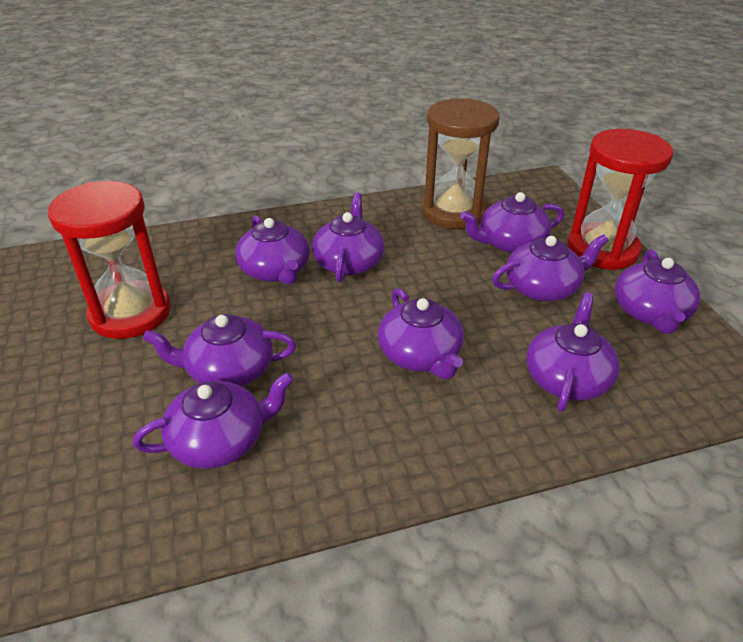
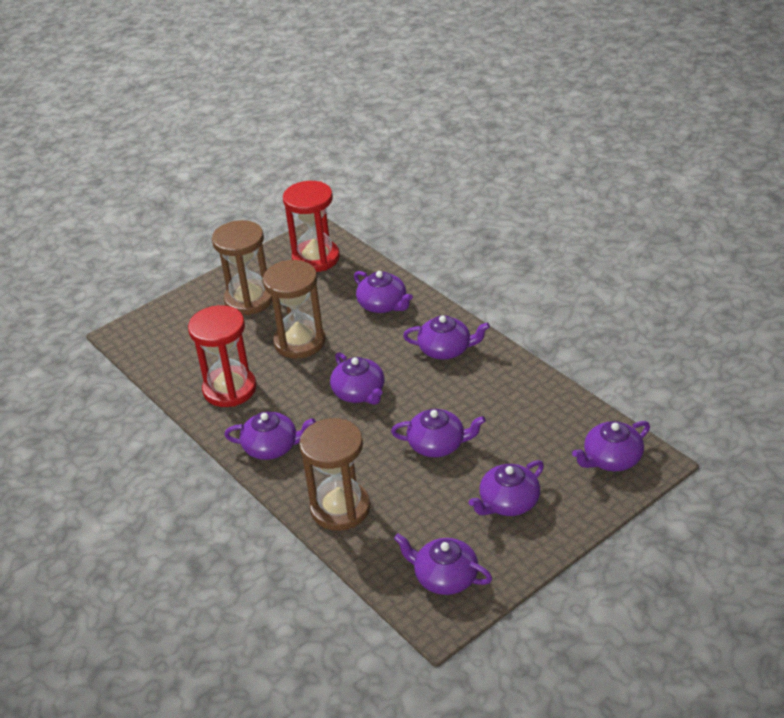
brown hourglass: 1 -> 3
purple teapot: 9 -> 8

